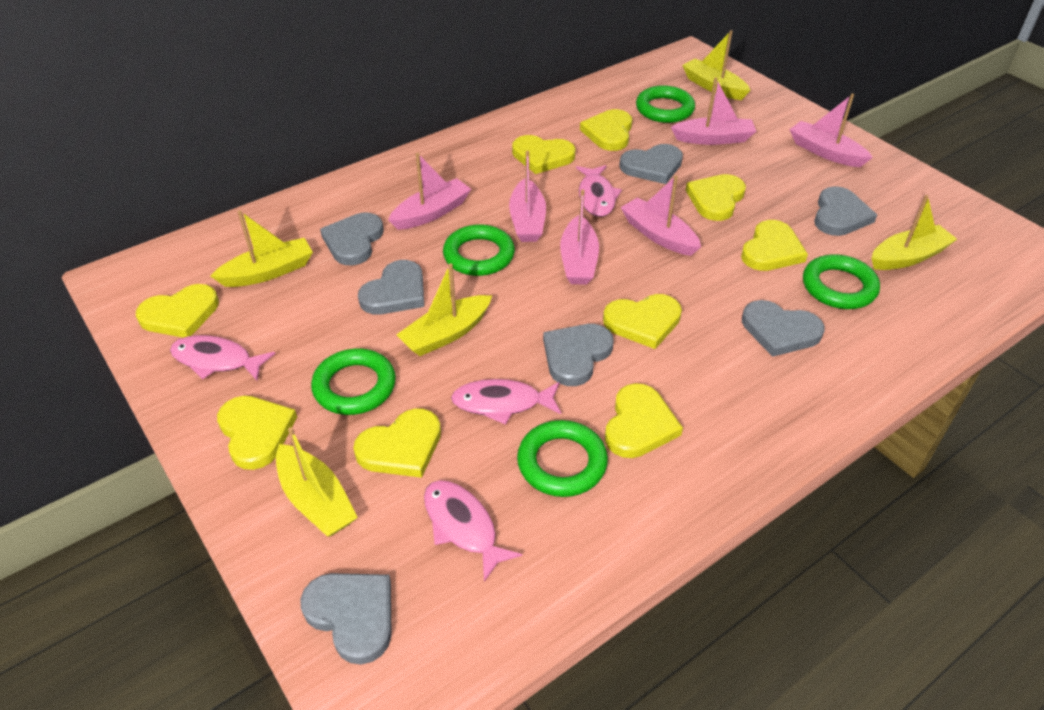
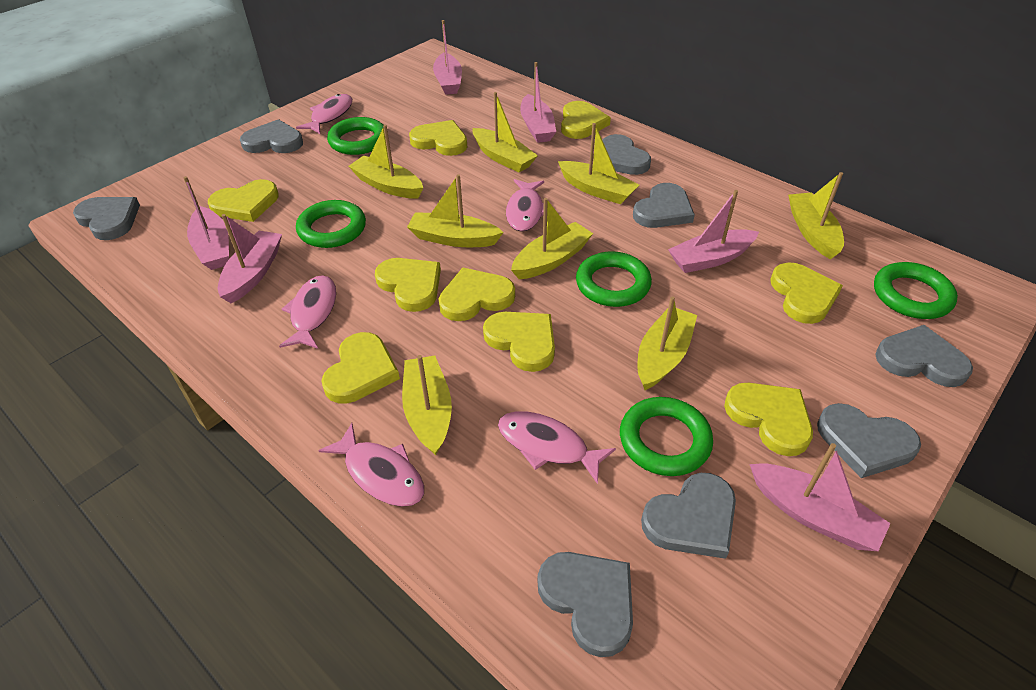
grey heart: 7 -> 8
pink fish: 4 -> 5
yellow boat: 5 -> 8

